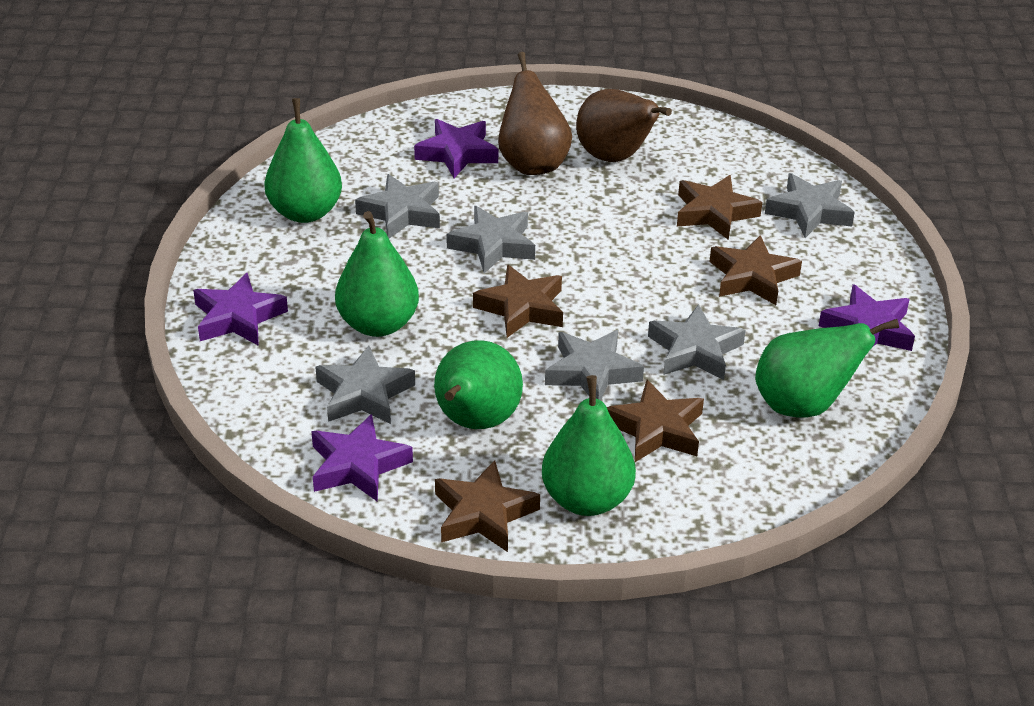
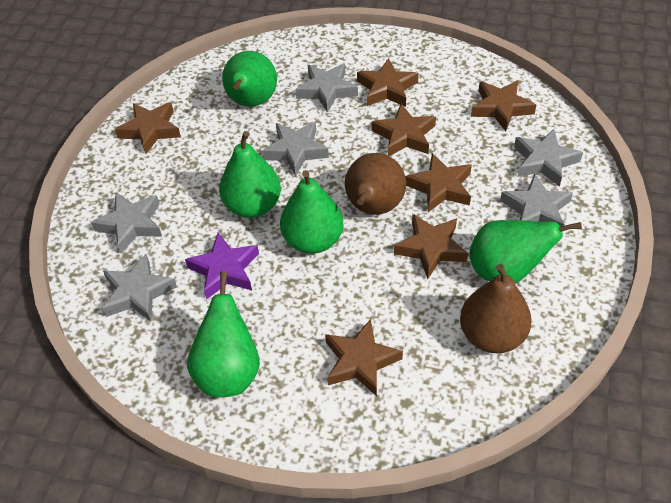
brown star: 5 -> 7
purple star: 4 -> 1

